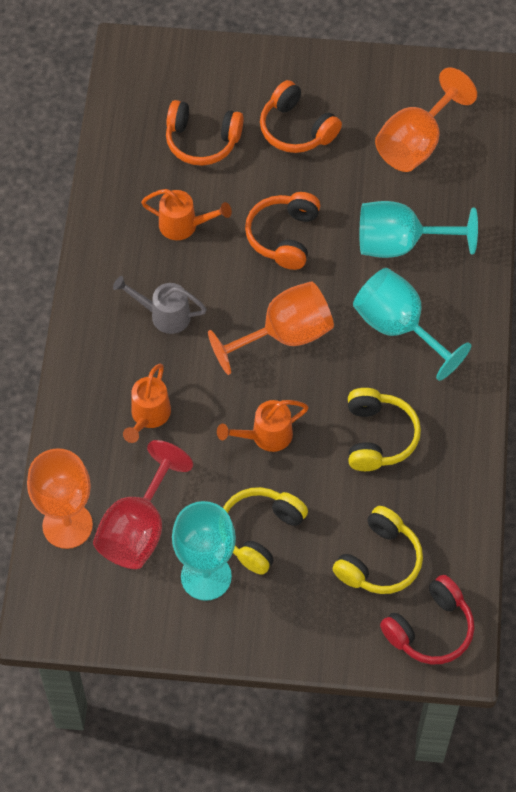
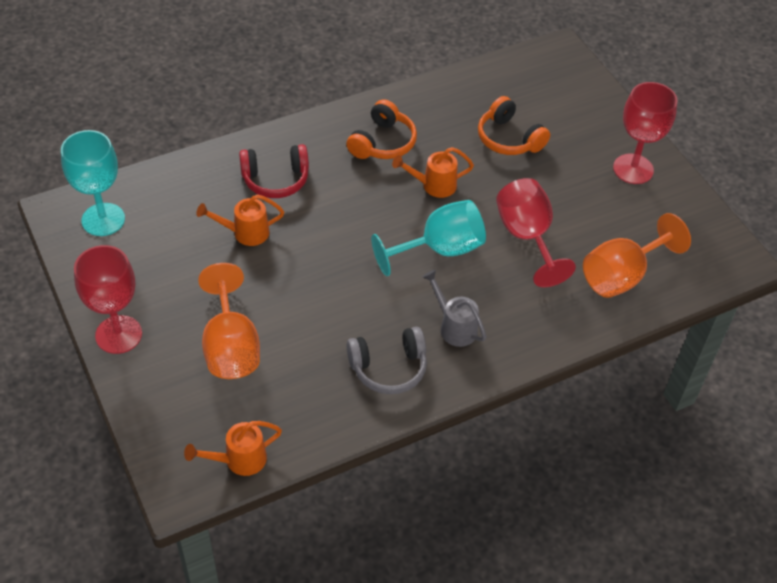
grey headphones: 0 -> 1
orange goblet: 3 -> 2
orange headphones: 3 -> 2
red goblet: 1 -> 3
turquoise goblet: 3 -> 2
yellow headphones: 3 -> 0

